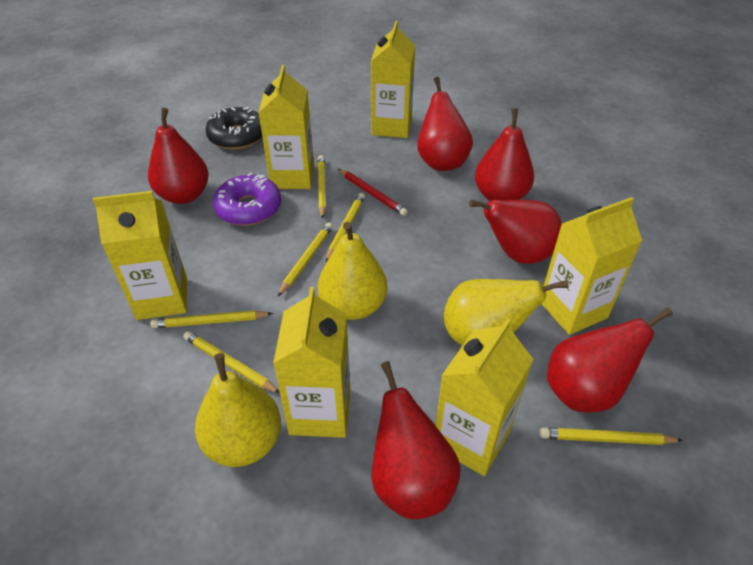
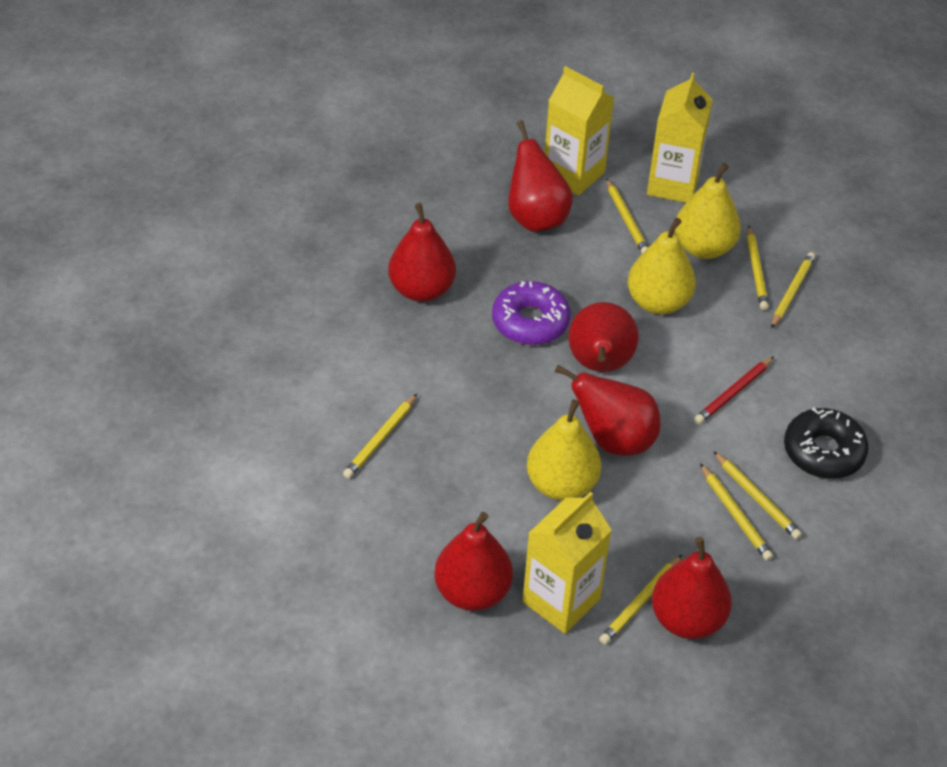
yellow carton: 6 -> 3
yellow pencil: 6 -> 7

